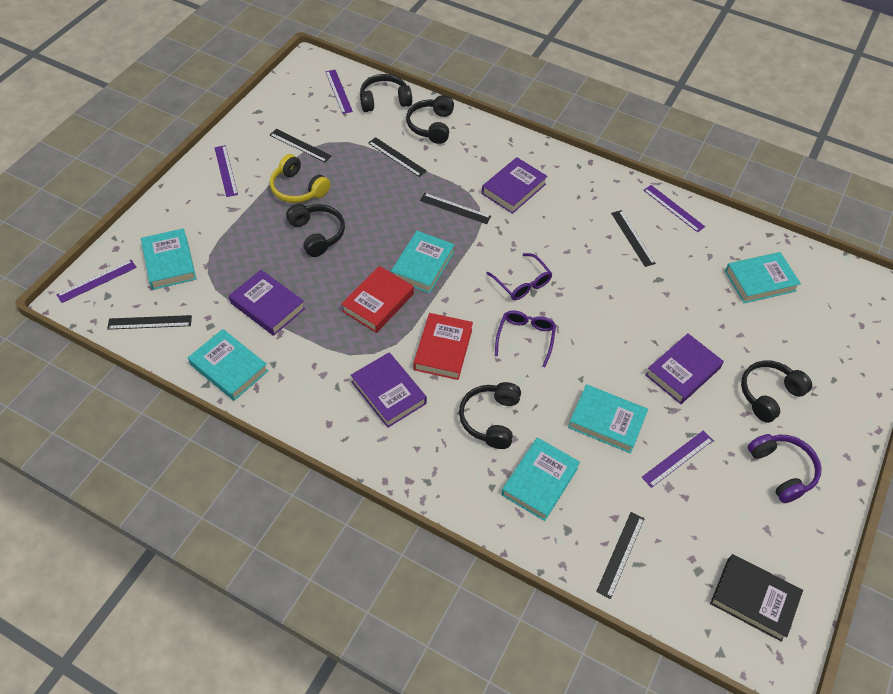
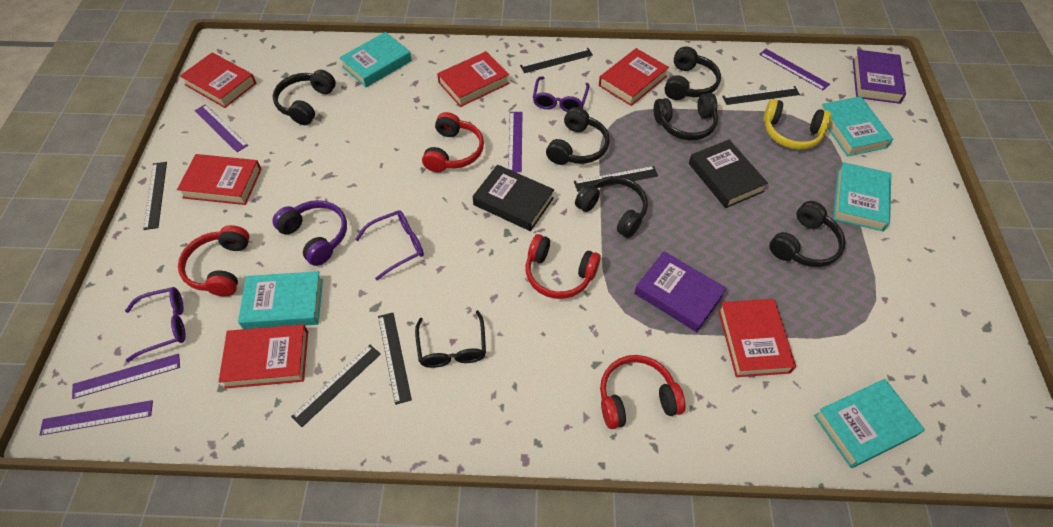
black book: 1 -> 2
black glasses: 0 -> 1
black headphones: 5 -> 6
purple book: 4 -> 2
purple glasses: 2 -> 3
red book: 2 -> 6
red headphones: 0 -> 4
turquoise book: 6 -> 5

